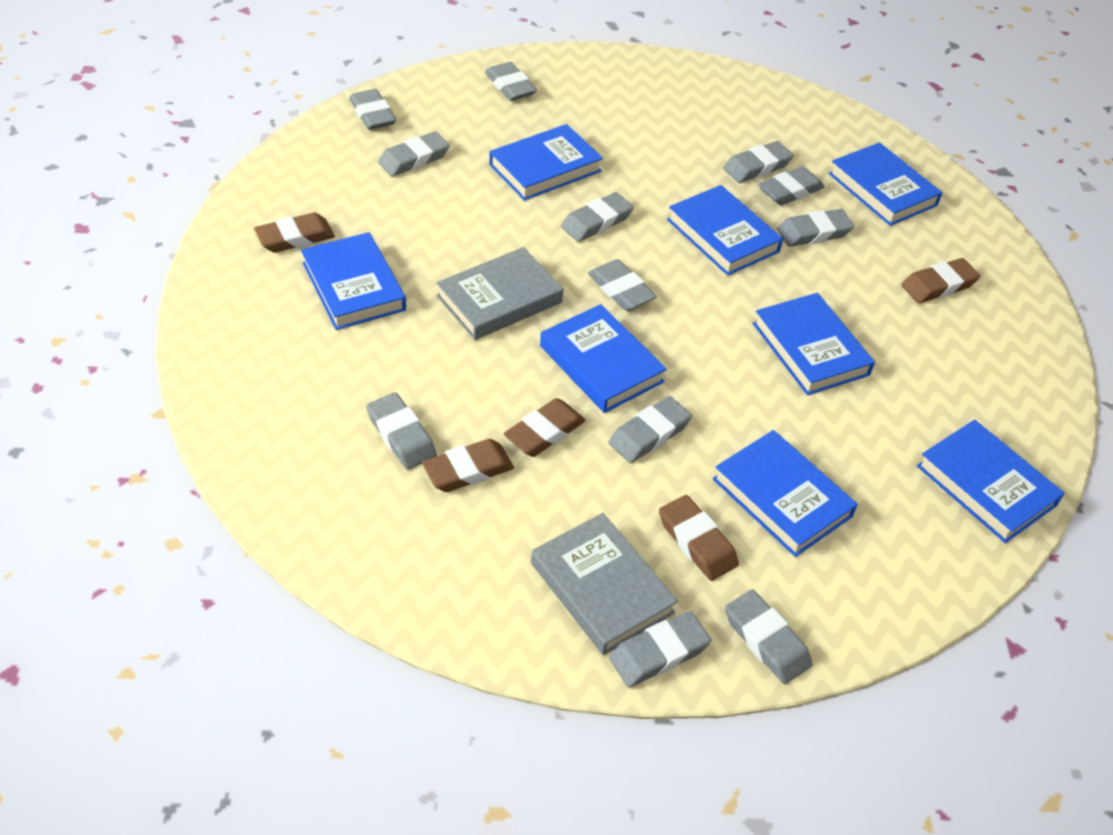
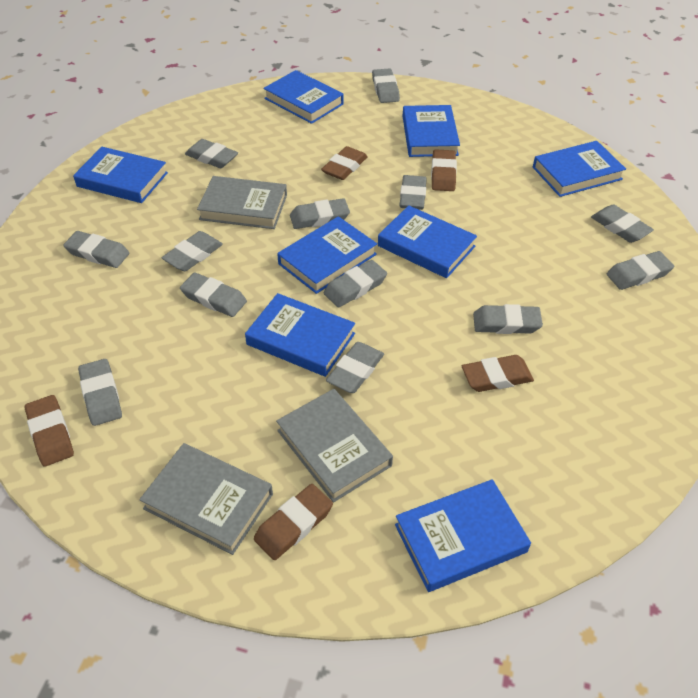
grey book: 2 -> 3
grey eraser: 12 -> 13

